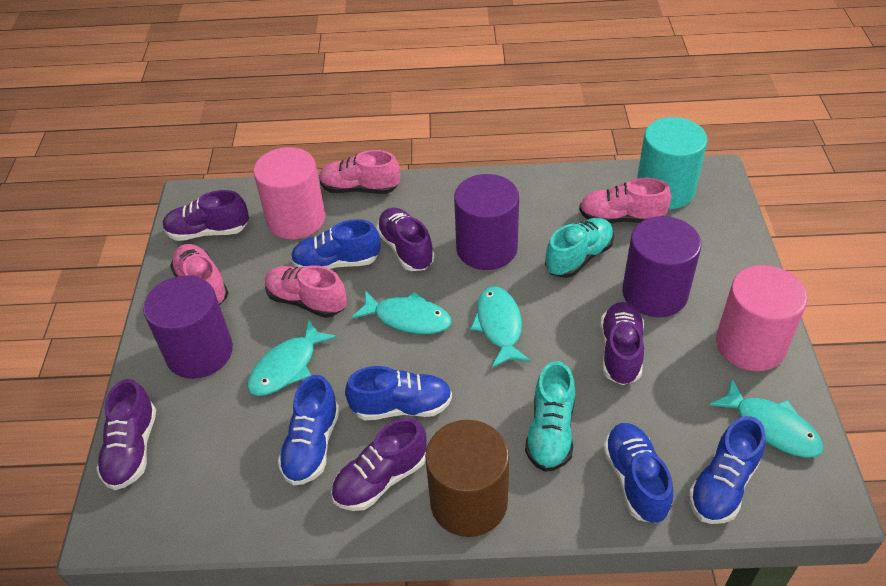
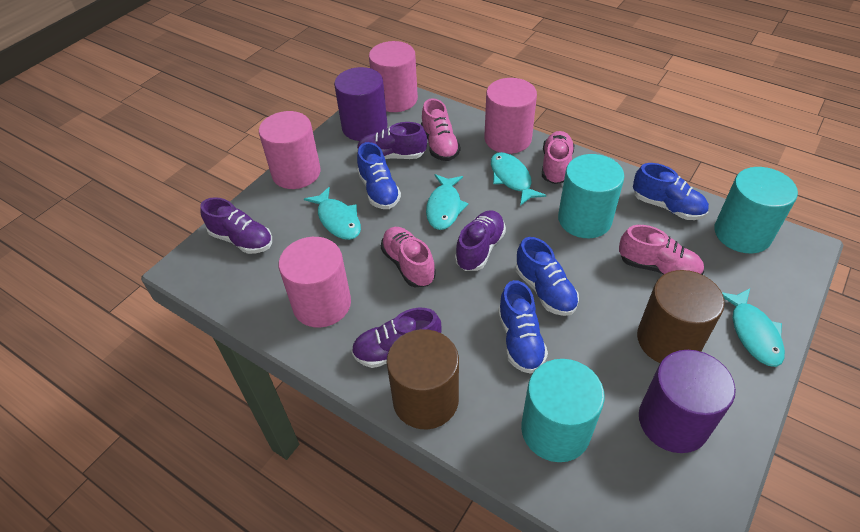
blue shoe: 5 -> 4
brown cylinder: 1 -> 2
pink cylinder: 2 -> 4
purple cylinder: 3 -> 2
purple shoe: 5 -> 4
turquoise cylinder: 1 -> 3
turquoise shoe: 2 -> 0

